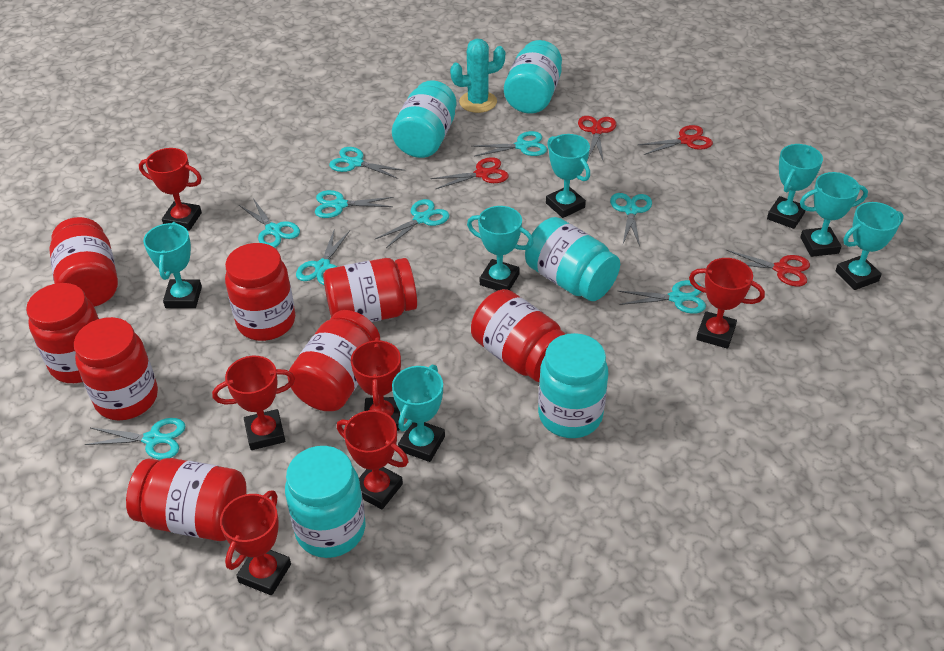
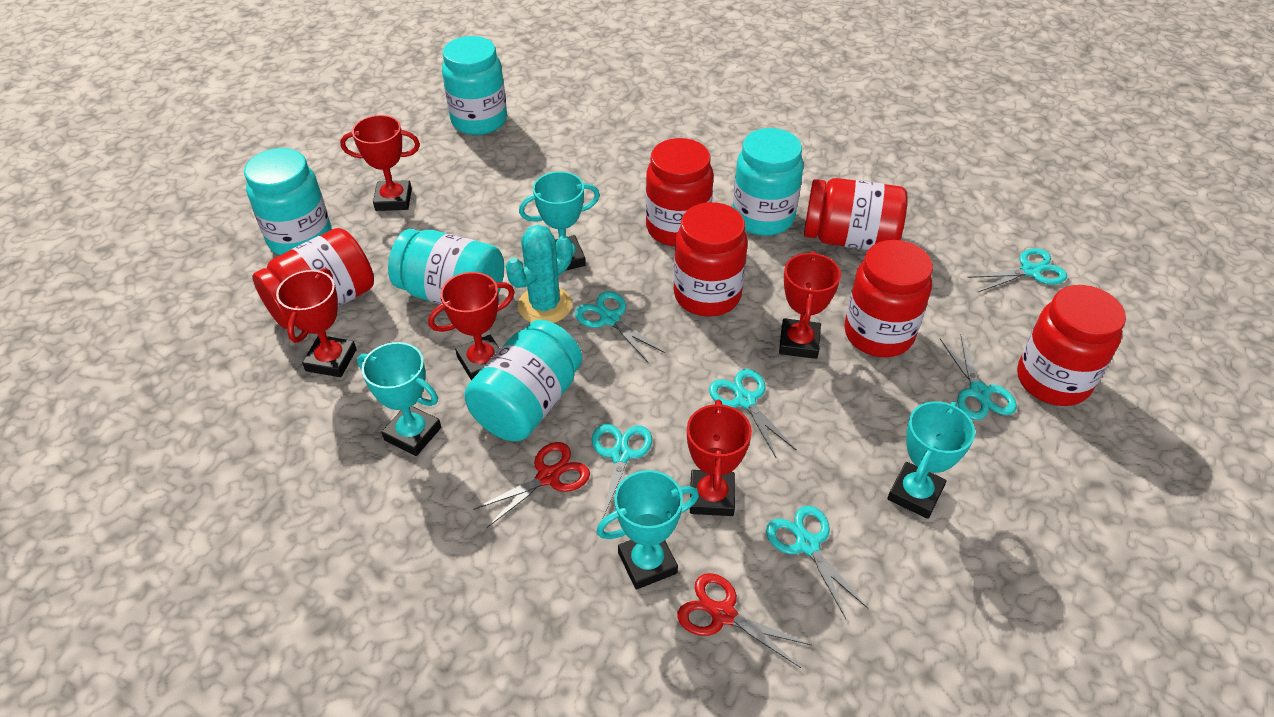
red jar: 8 -> 6
red scissors: 4 -> 2
red trophy: 6 -> 5
turquoise scissors: 9 -> 6
turquoise trophy: 7 -> 4

